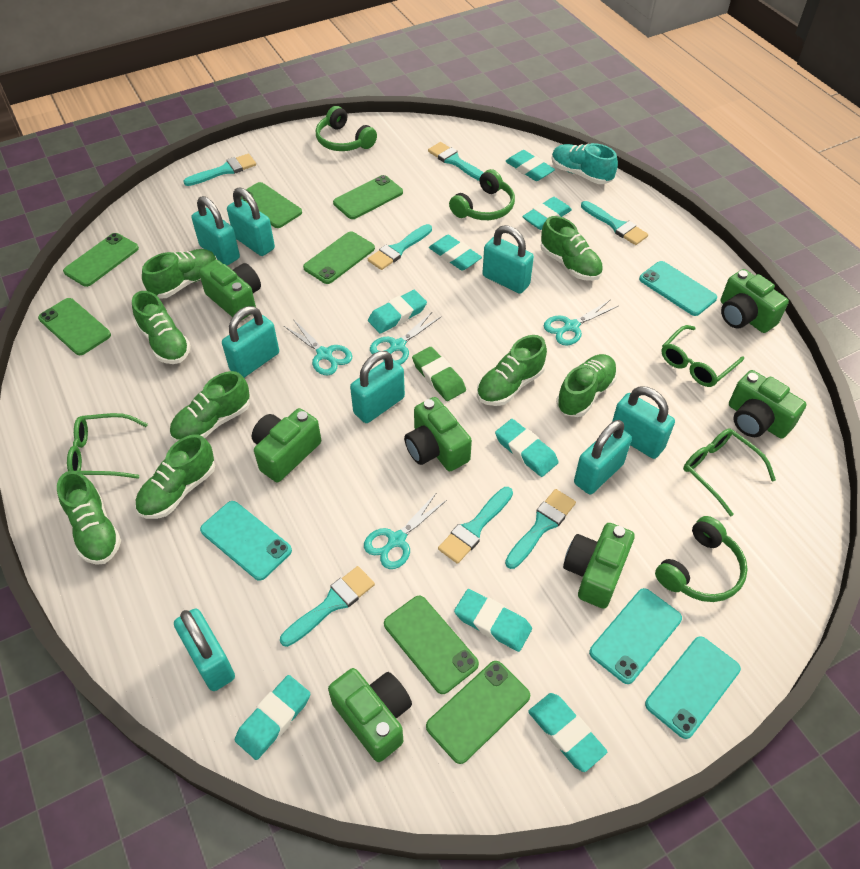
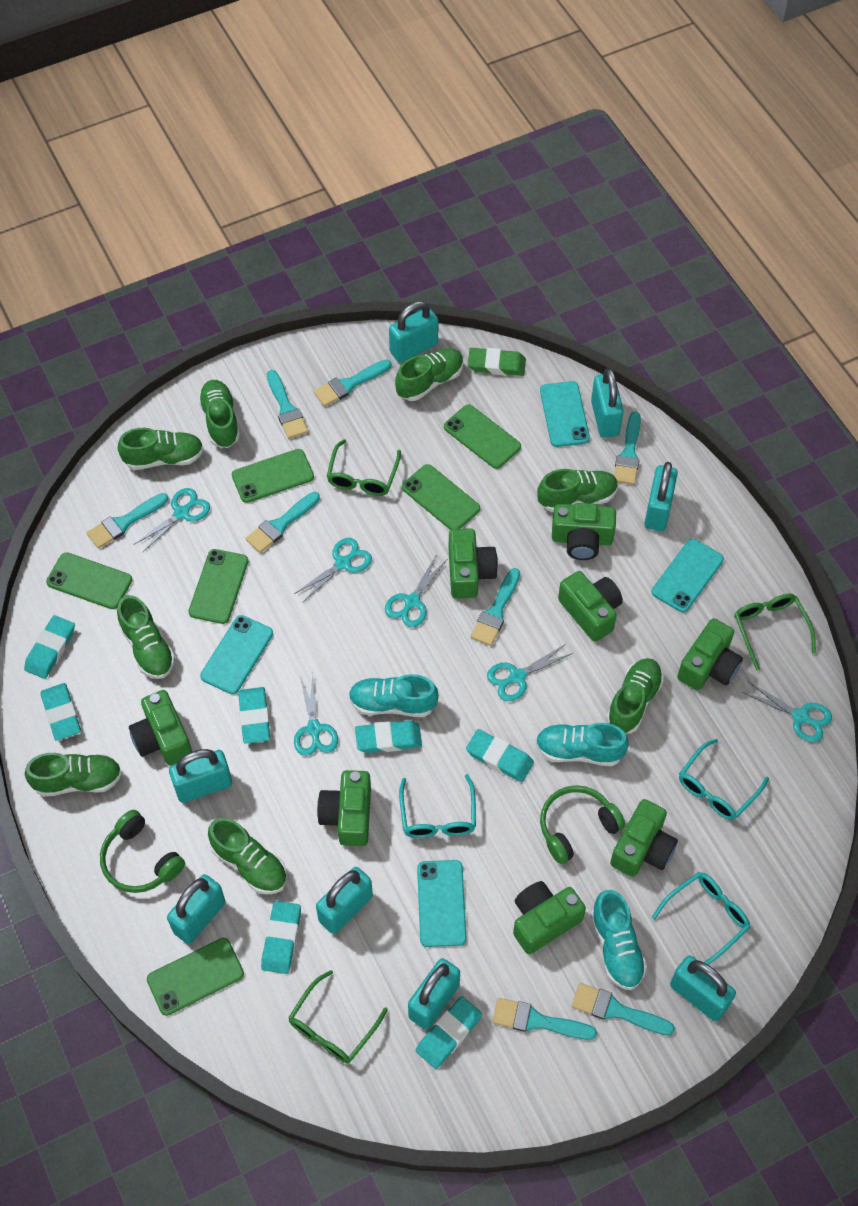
green camera: 7 -> 8
green headphones: 3 -> 2
green phone: 7 -> 6
turquoise brush: 7 -> 8
turquoise eraser: 8 -> 7
turquoise glasses: 0 -> 3
turquoise scissors: 4 -> 6
turquoise shoe: 1 -> 3

